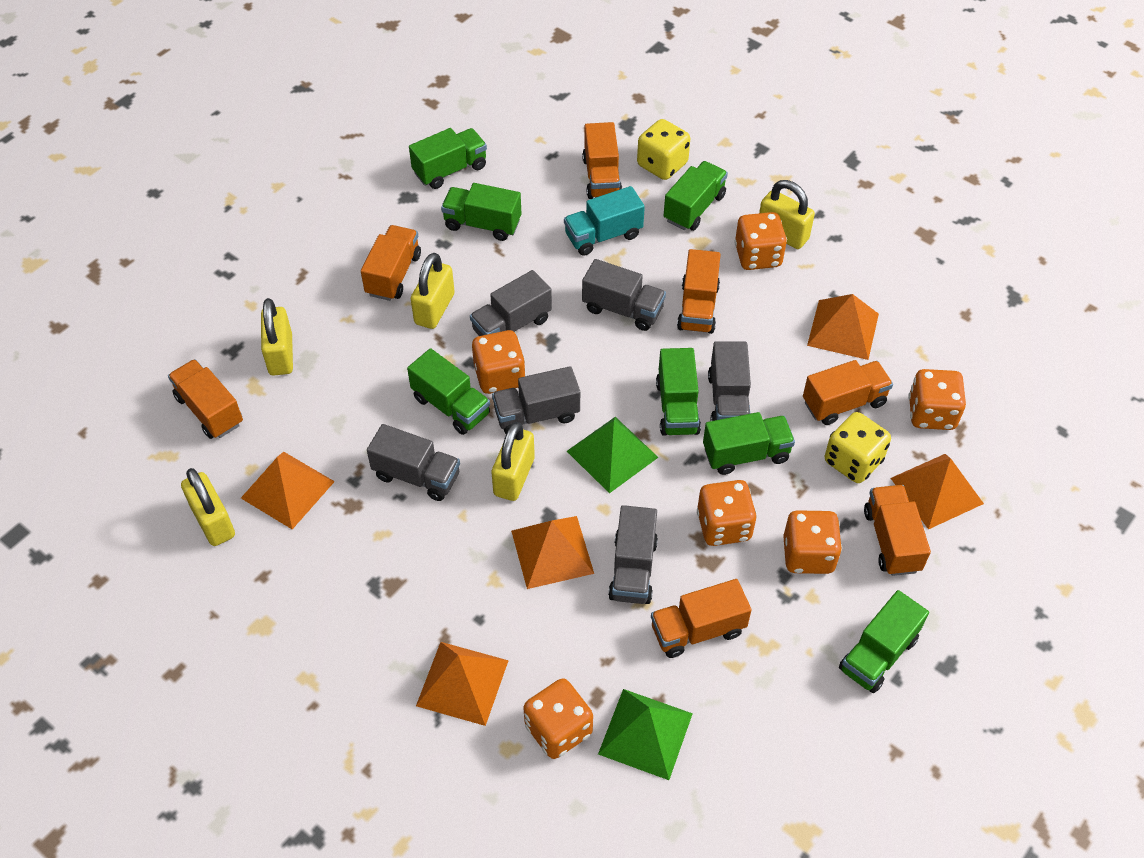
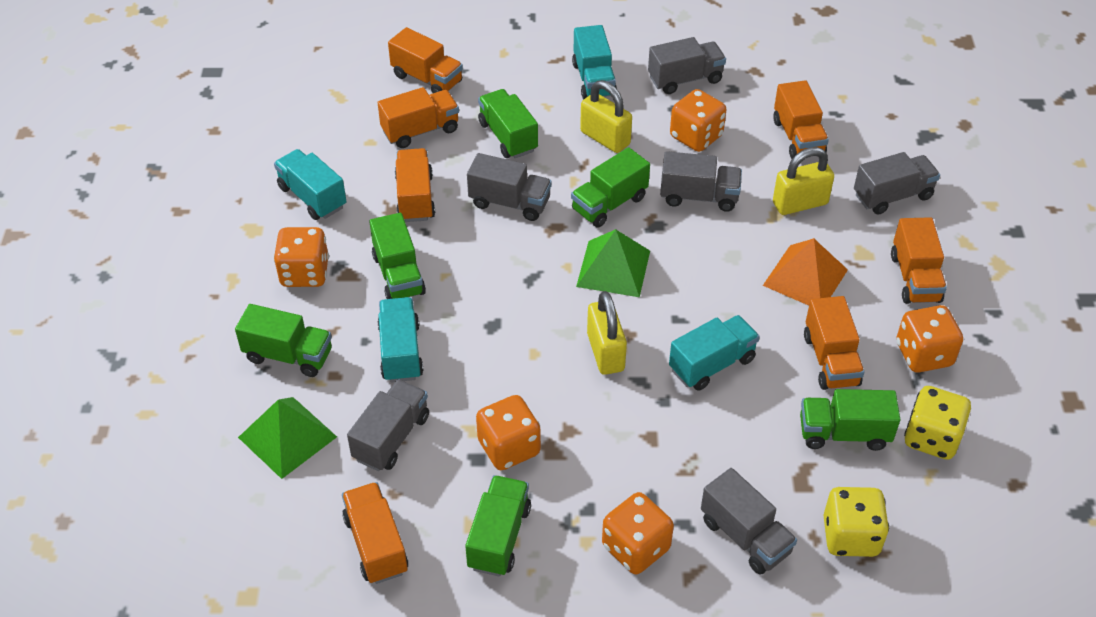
green truck: 7 -> 6
orange dice: 6 -> 5
orange pyramid: 5 -> 1
turquoise truck: 1 -> 4
yellow padlock: 5 -> 3

